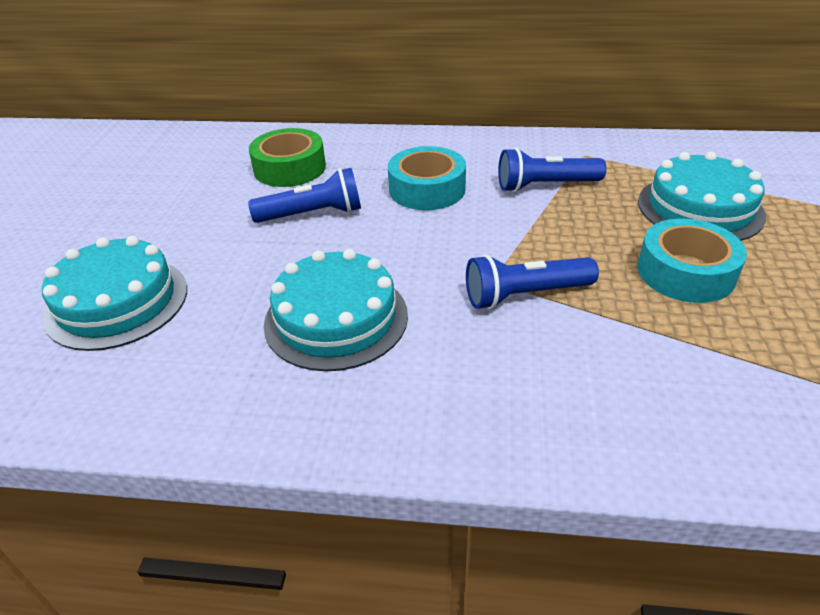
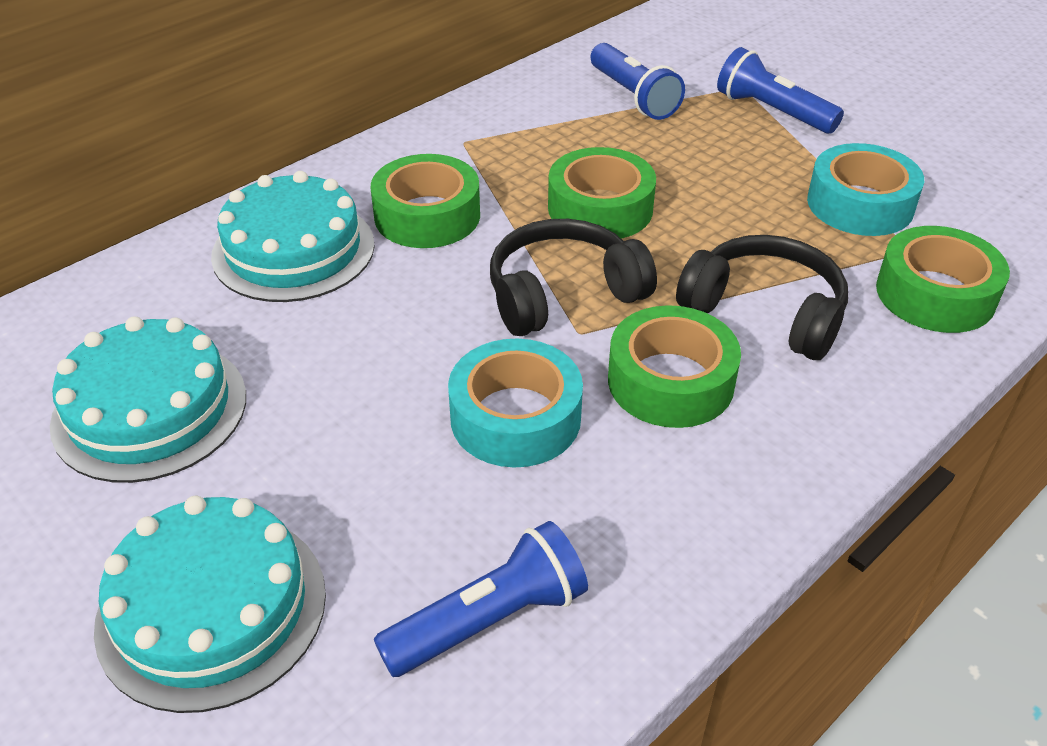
black headphones: 0 -> 2
green tape: 1 -> 4

